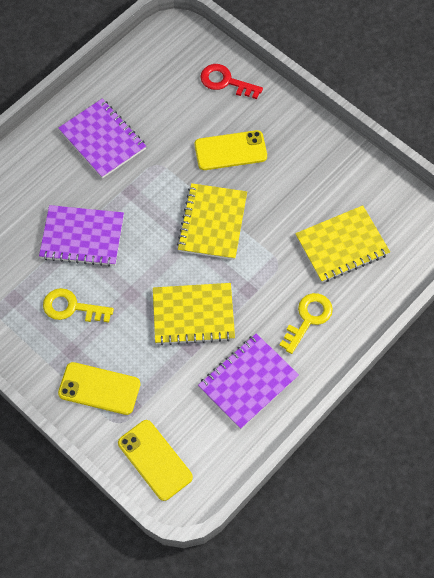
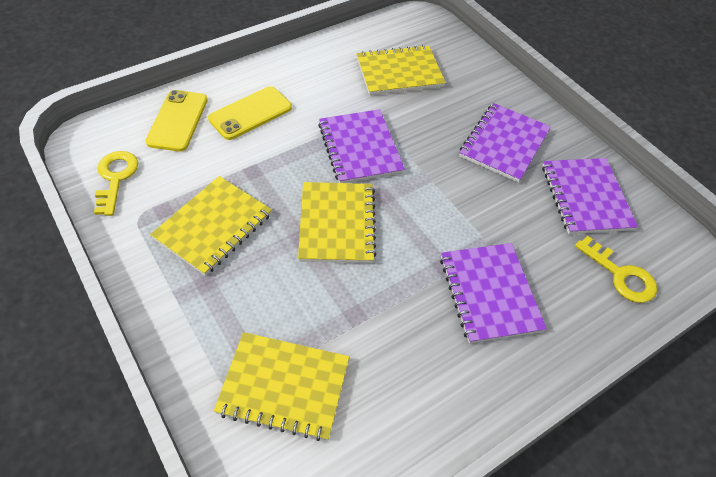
purple notebook: 3 -> 4
red key: 1 -> 0
yellow notebook: 3 -> 4
yellow phone: 3 -> 2

